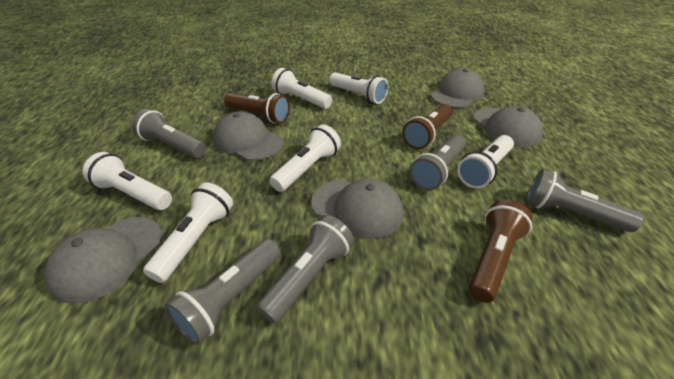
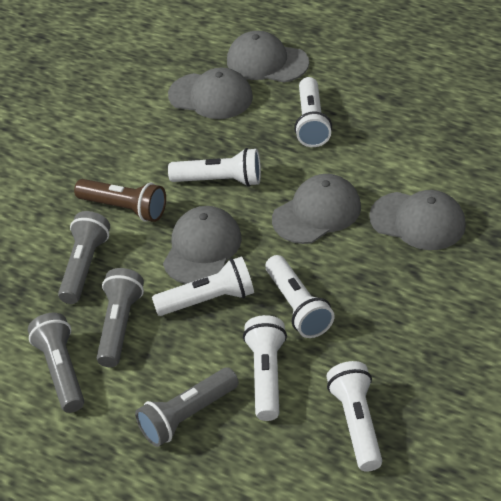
brown flashlight: 3 -> 1
grey flashlight: 5 -> 4

